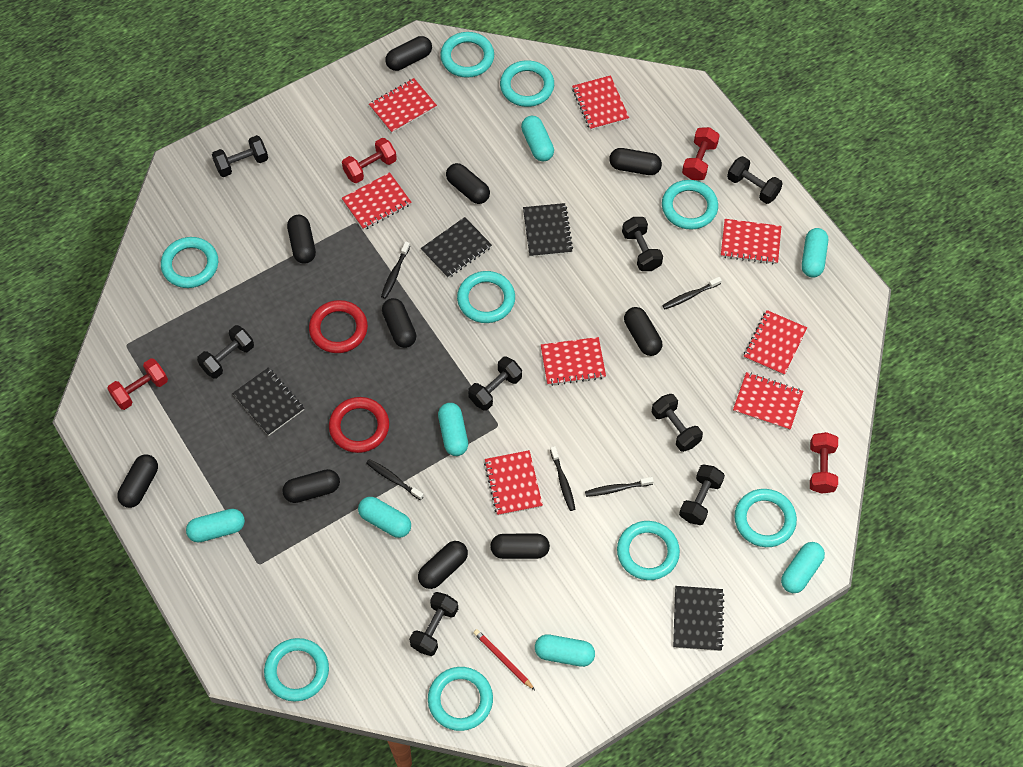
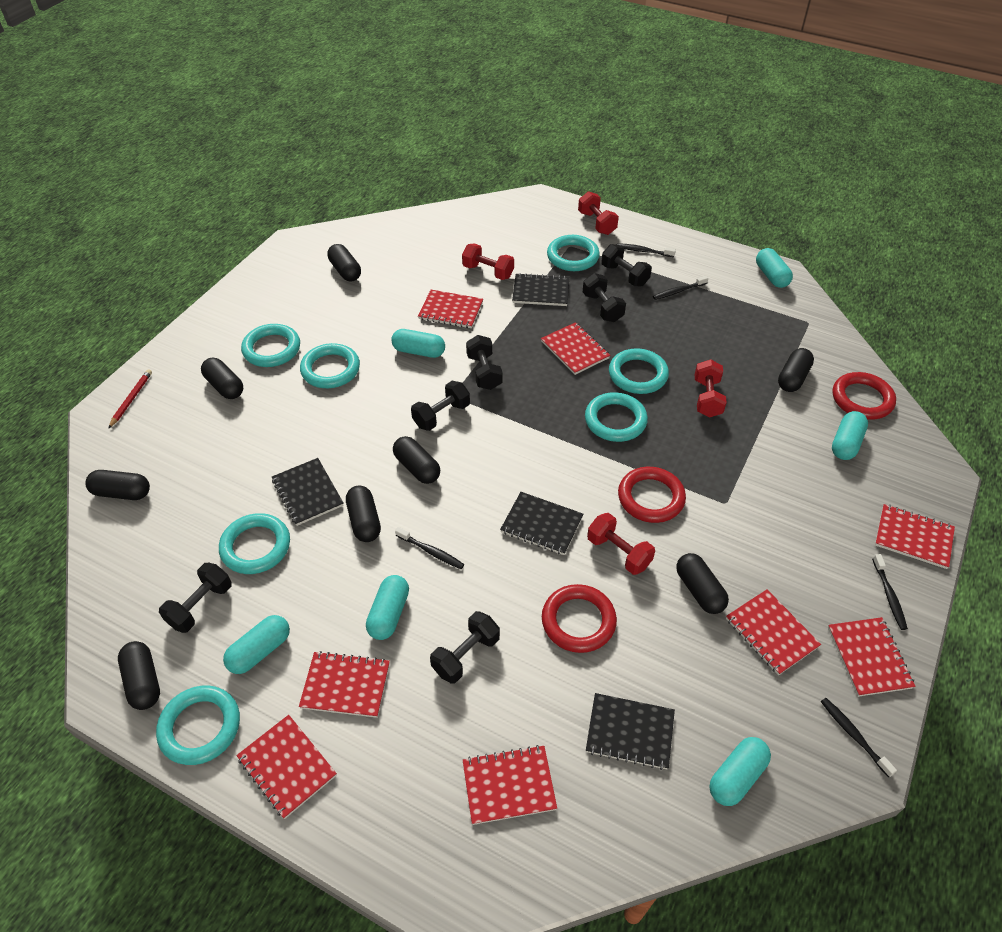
black capsule: 10 -> 8
black dumbbell: 8 -> 6
red ring: 2 -> 3
turquoise capsule: 7 -> 6
turquoise ring: 9 -> 7

